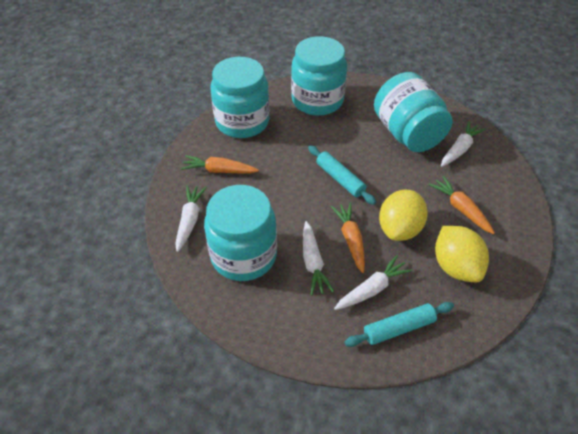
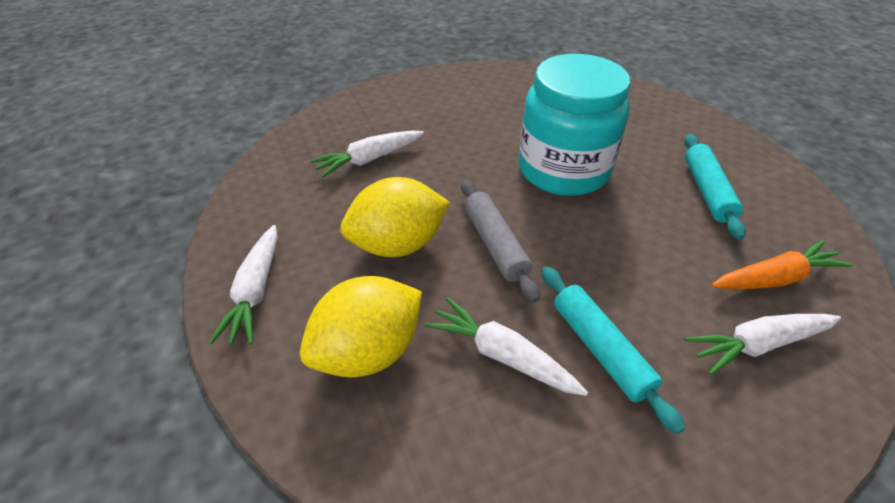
grey rolling pin: 0 -> 1
orange carrot: 3 -> 1
turquoise jar: 4 -> 1

